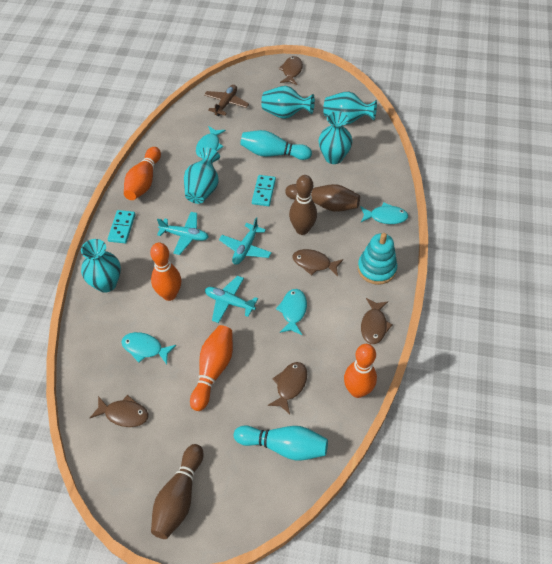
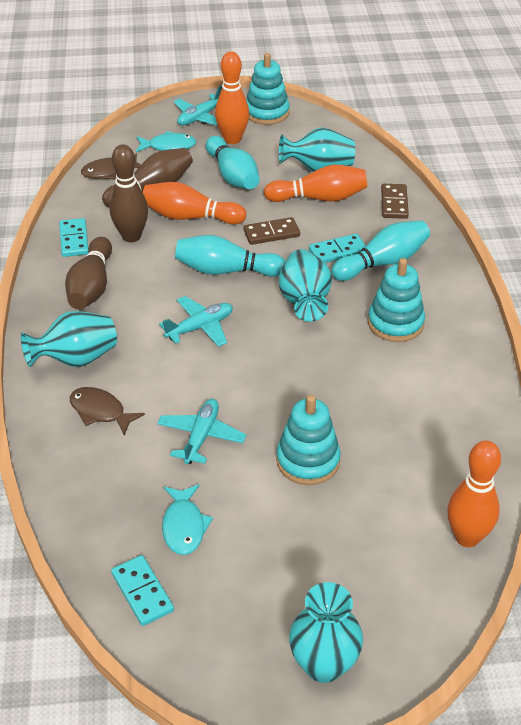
brown domino: 0 -> 2
brown fish: 5 -> 2
brown plane: 1 -> 0
turquoise bowling pin: 2 -> 3
turquoise domino: 2 -> 3
turquoise fish: 4 -> 2
turquoise stacking toy: 1 -> 3
turquoise vase: 5 -> 4

